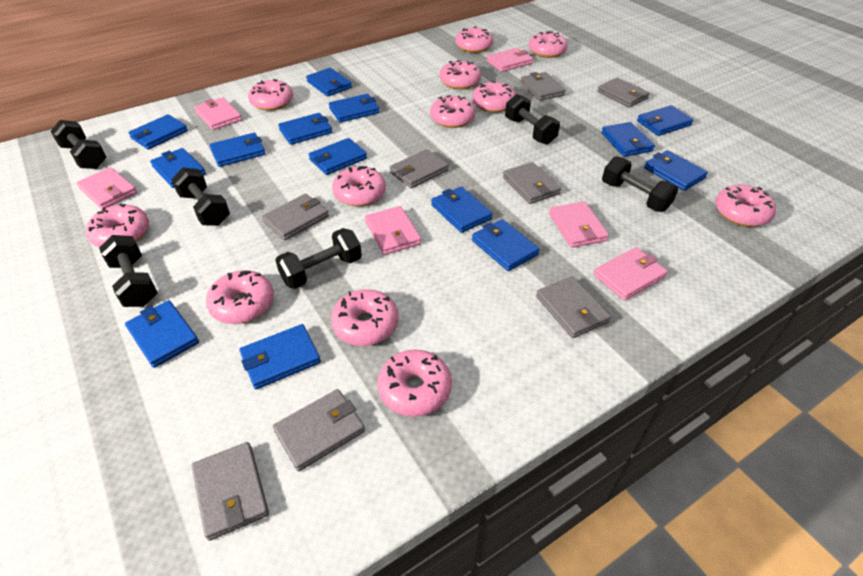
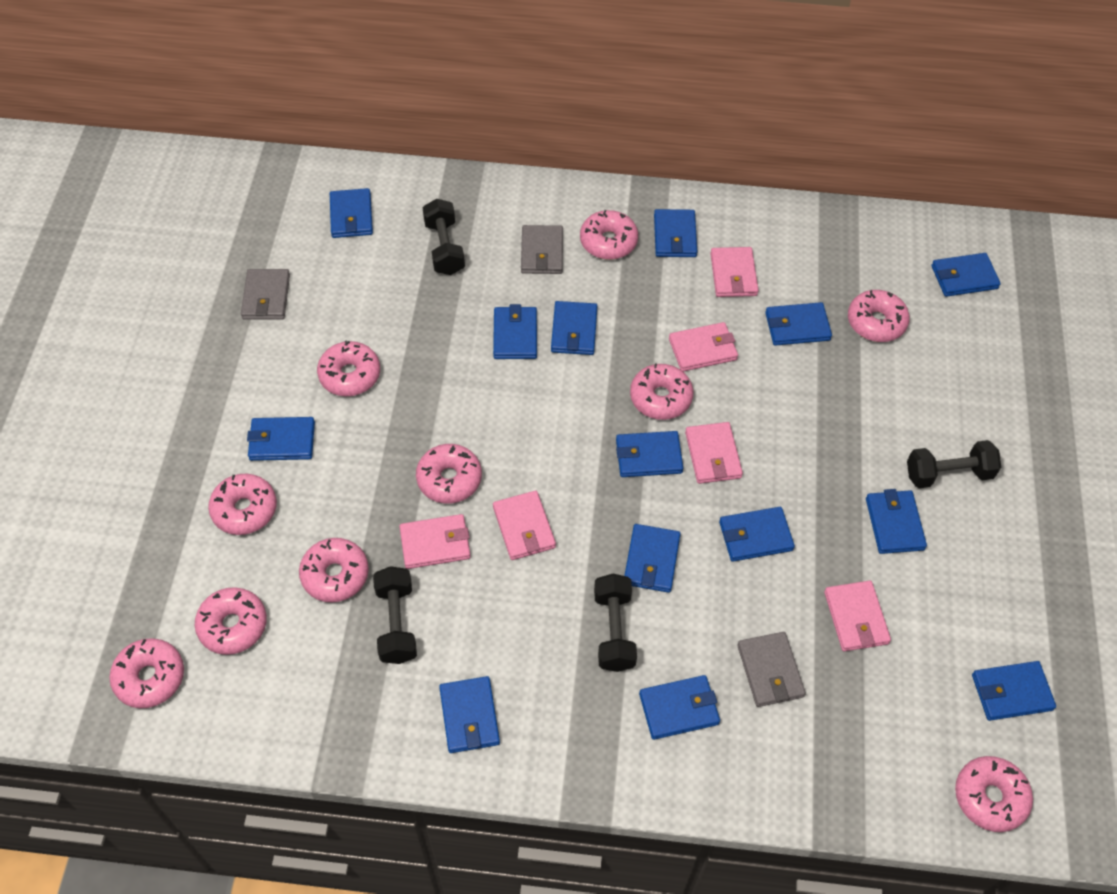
black dumbbell: 6 -> 4
grey wallet: 8 -> 3
pink donut: 12 -> 10

